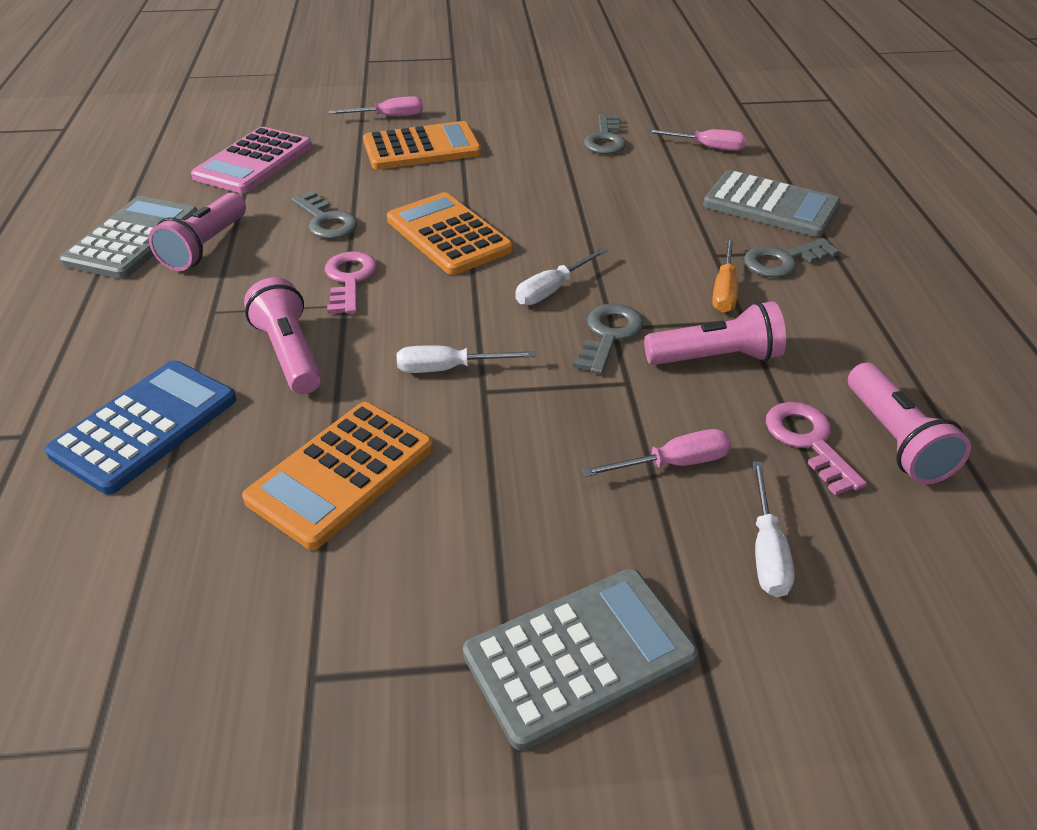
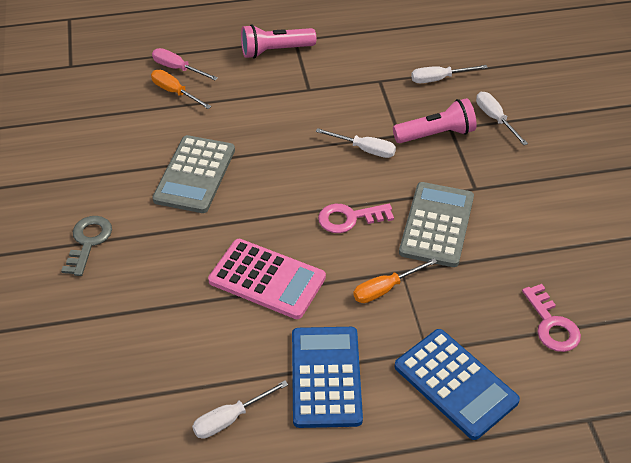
blue calculator: 1 -> 2
grey calculator: 3 -> 2
grey key: 4 -> 1
orange calculator: 3 -> 0
orange screwdriver: 1 -> 2
pink flashlight: 4 -> 2
pink screwdriver: 3 -> 1
white screwdriver: 3 -> 4

